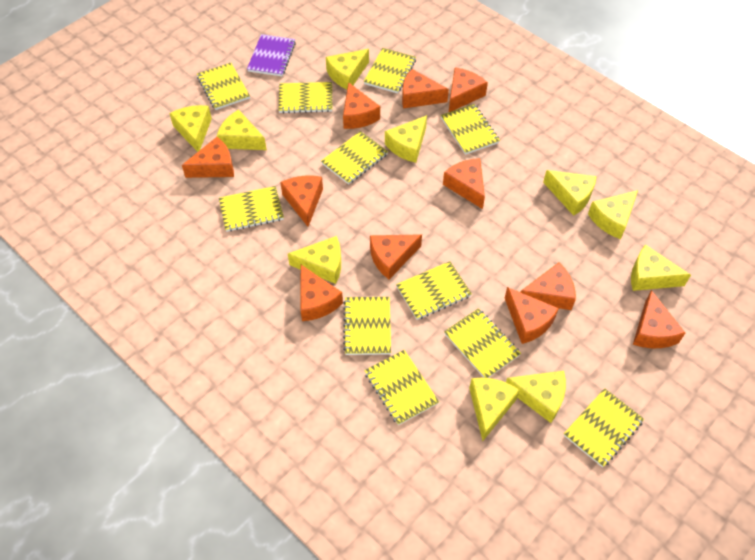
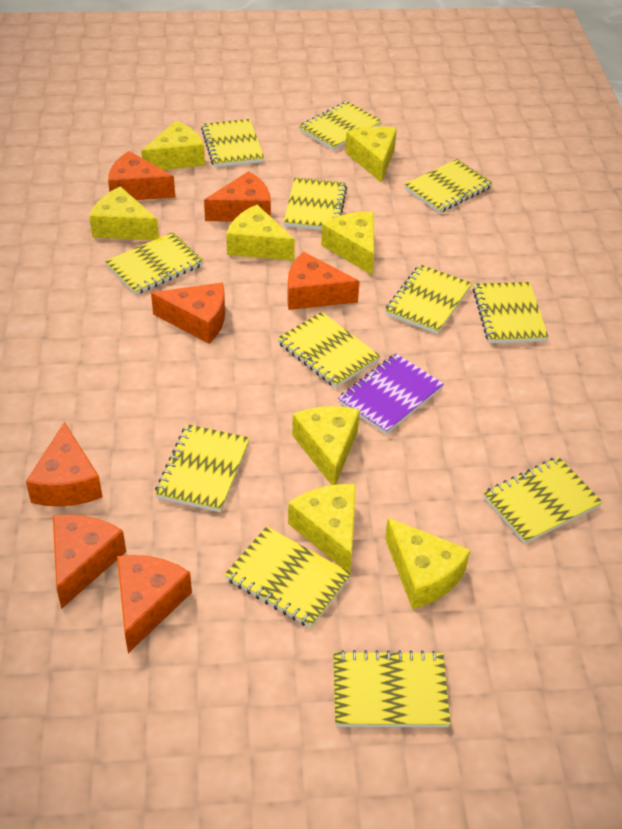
orange cheese: 11 -> 7
yellow cheese: 10 -> 8
yellow notebook: 11 -> 12

